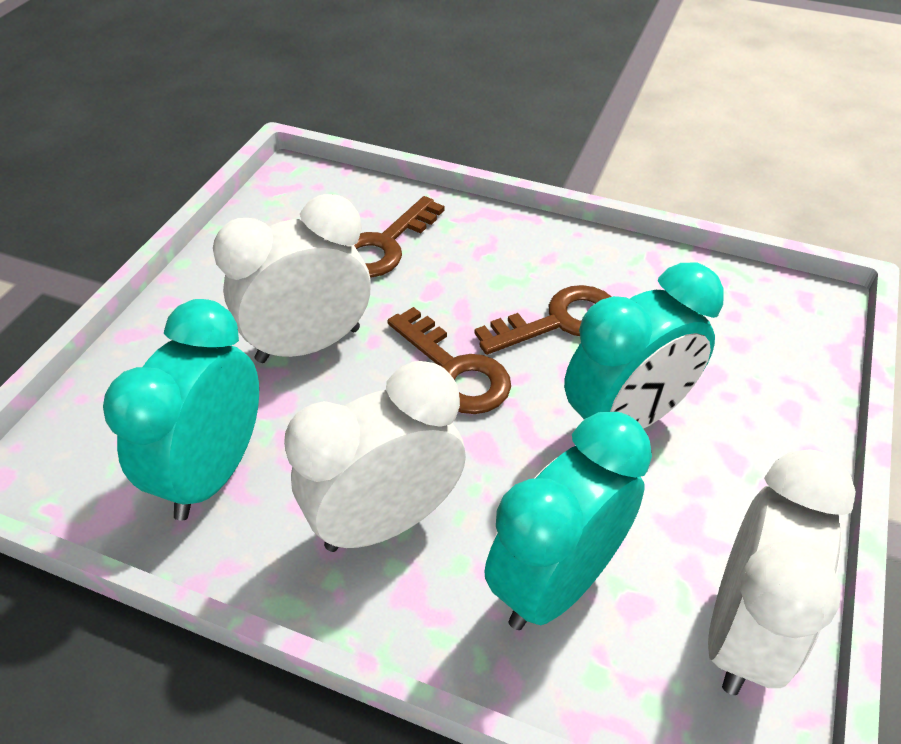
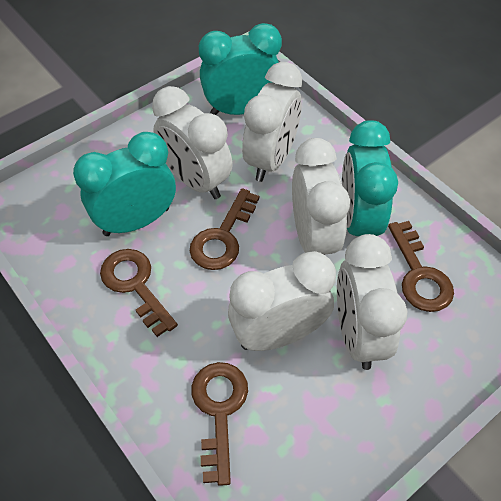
brown key: 3 -> 4
white clock: 3 -> 5

